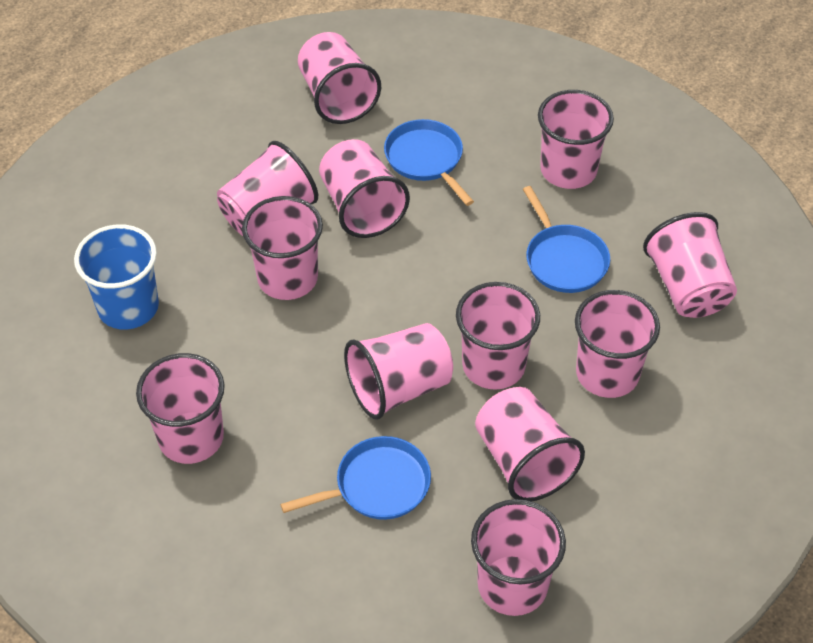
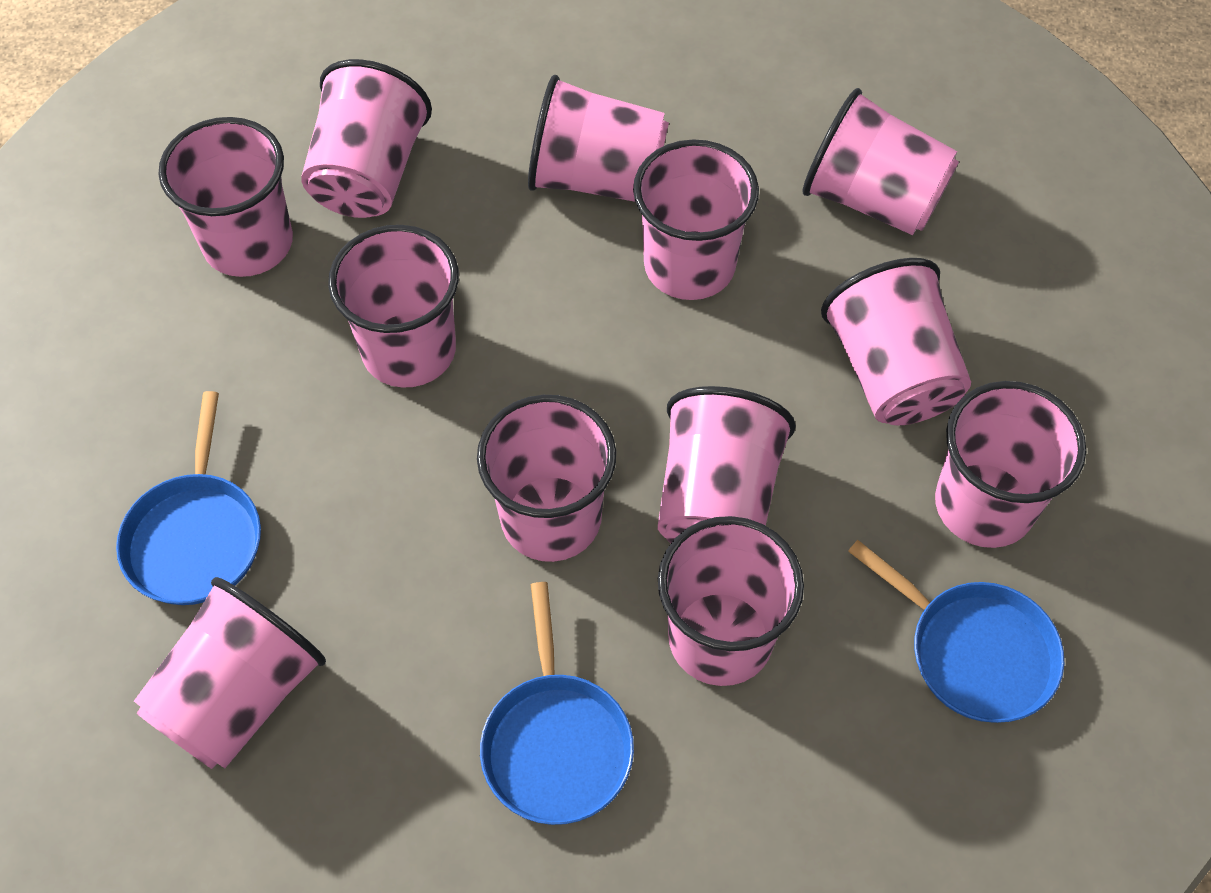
blue cup: 1 -> 0

